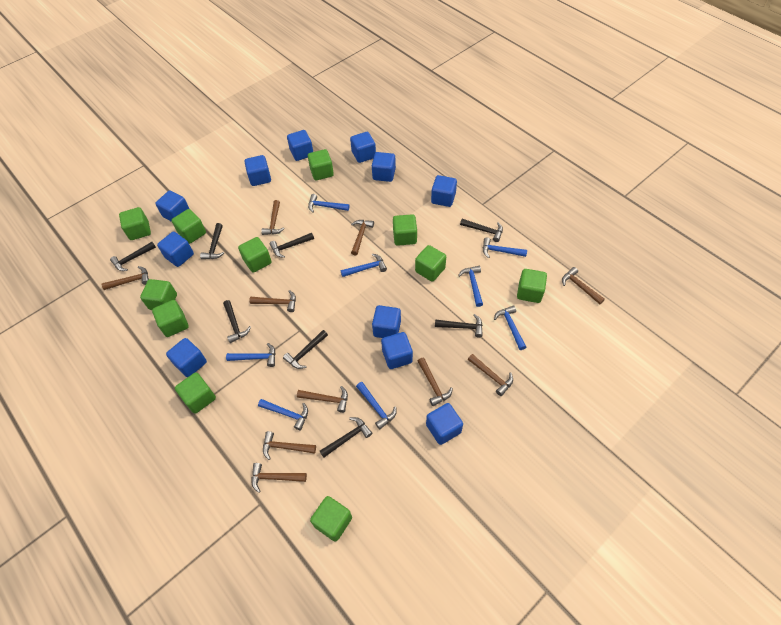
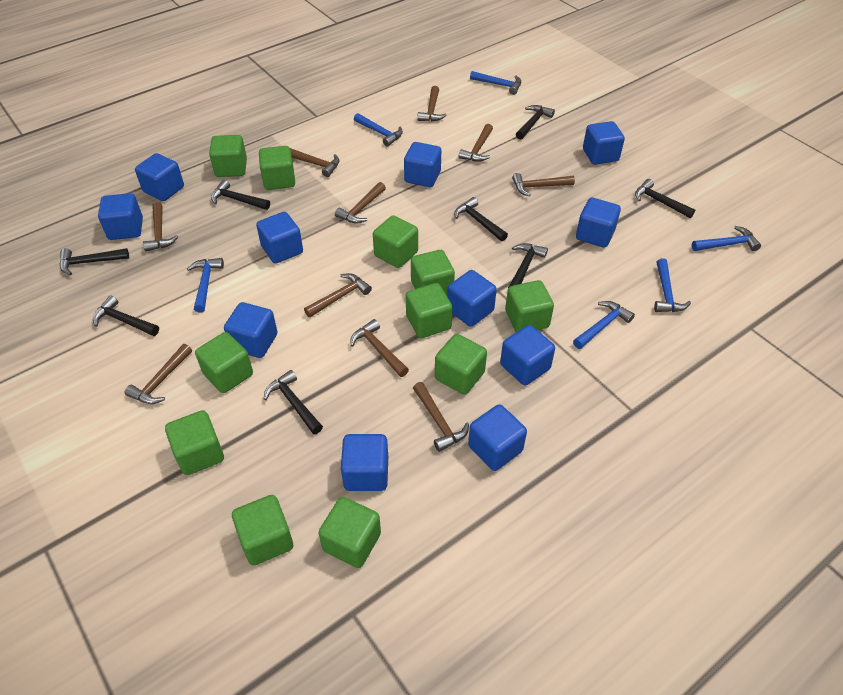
blue hammer: 8 -> 6

